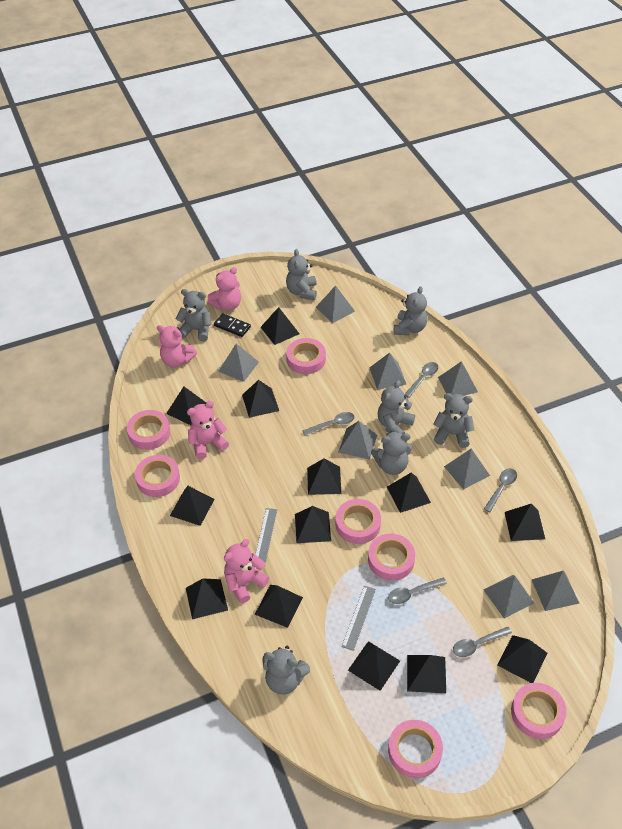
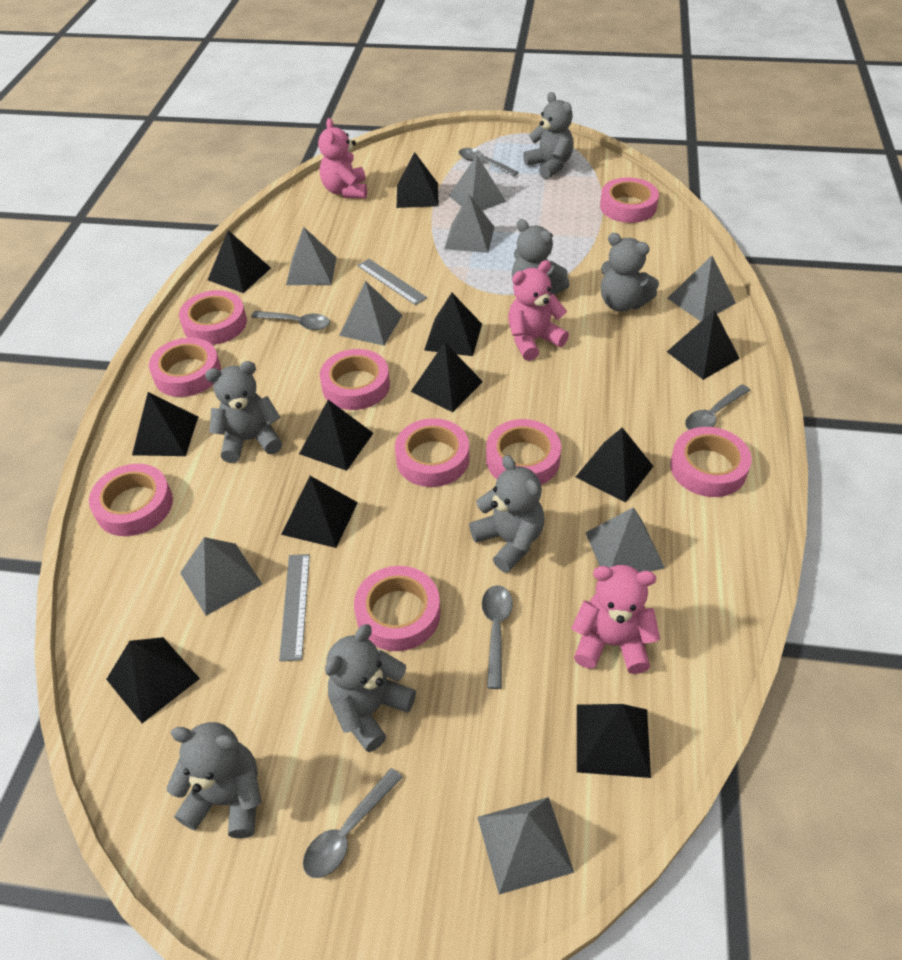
black domino: 1 -> 0
black pyramid: 13 -> 11
pink tape: 7 -> 9
pink teddy bear: 4 -> 3

